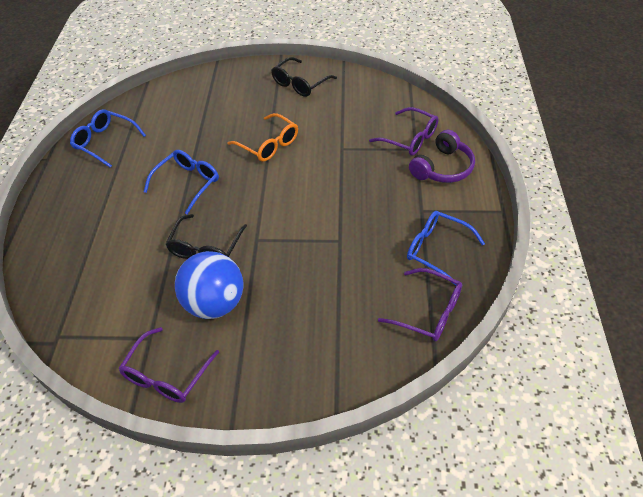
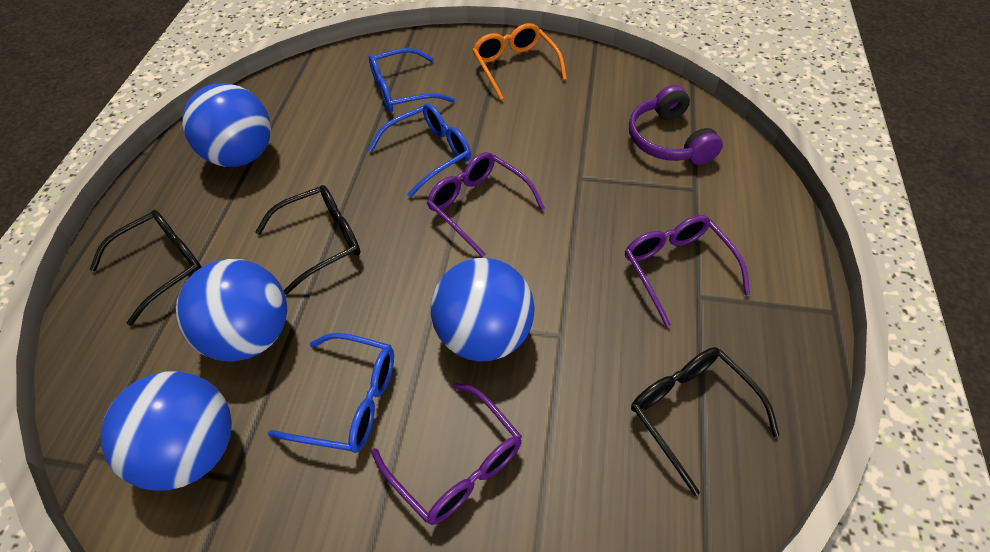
black glasses: 2 -> 3
blue ball: 1 -> 4

